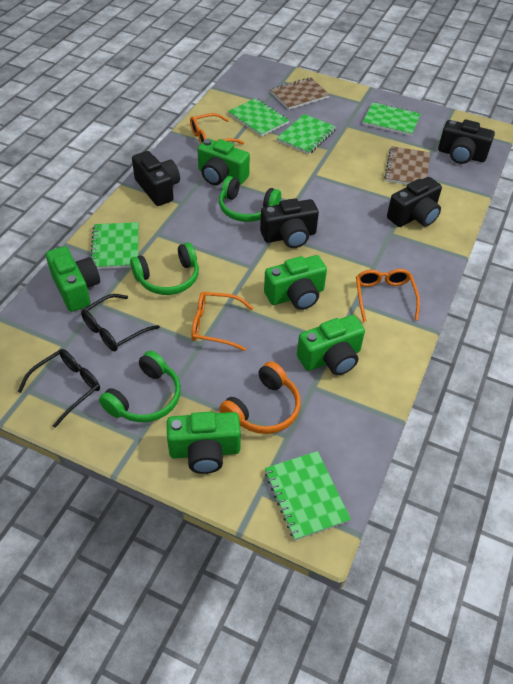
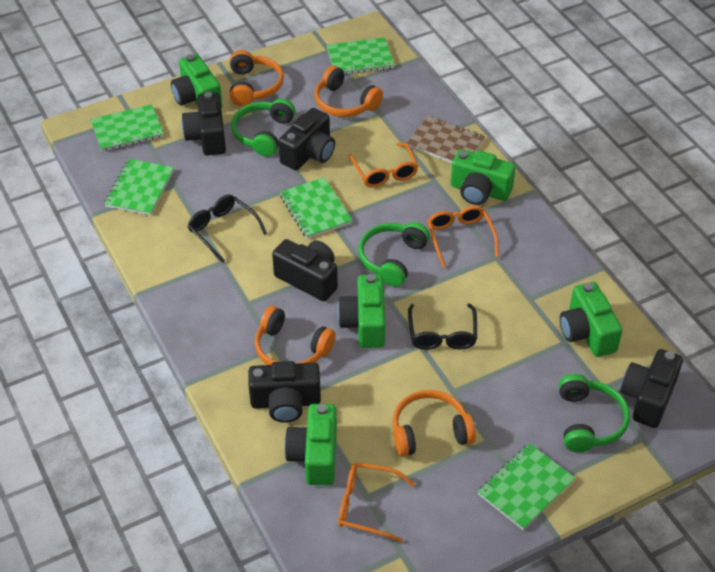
black camera: 4 -> 5
brown notebook: 2 -> 1
orange headphones: 1 -> 4

